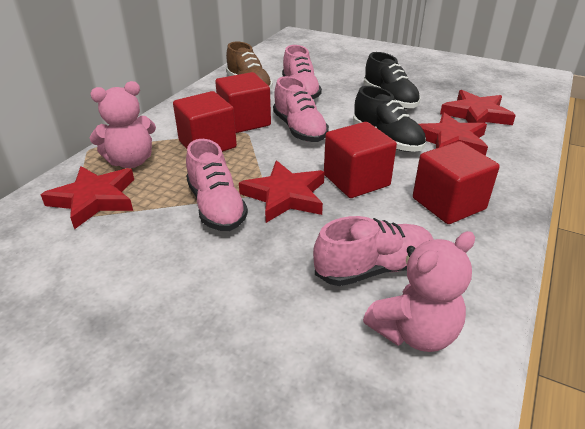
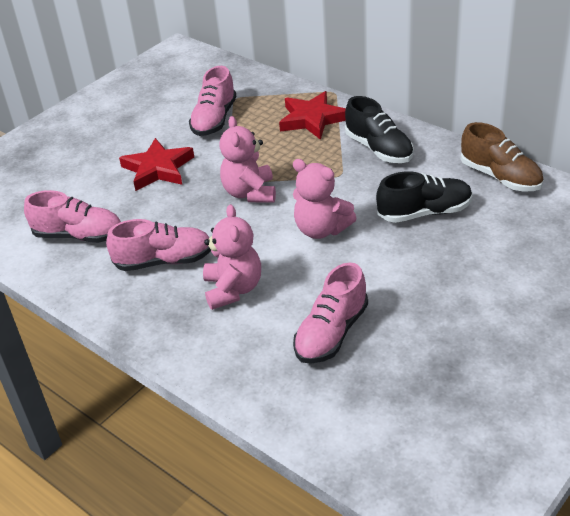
pink teddy bear: 2 -> 3
red cube: 4 -> 0
red star: 4 -> 2

